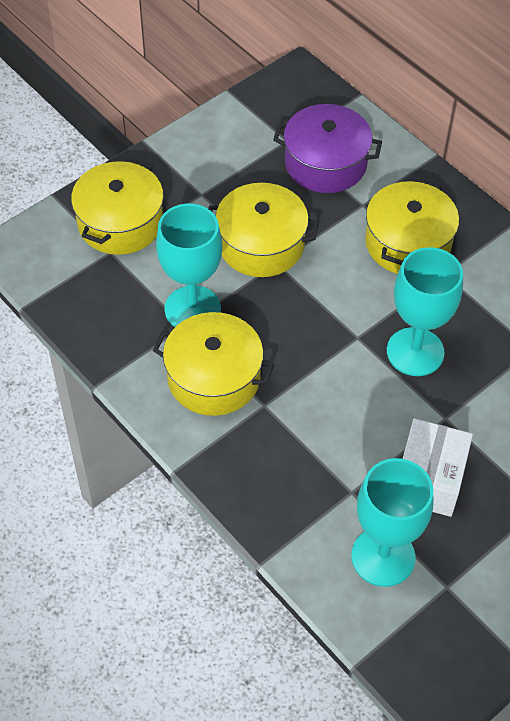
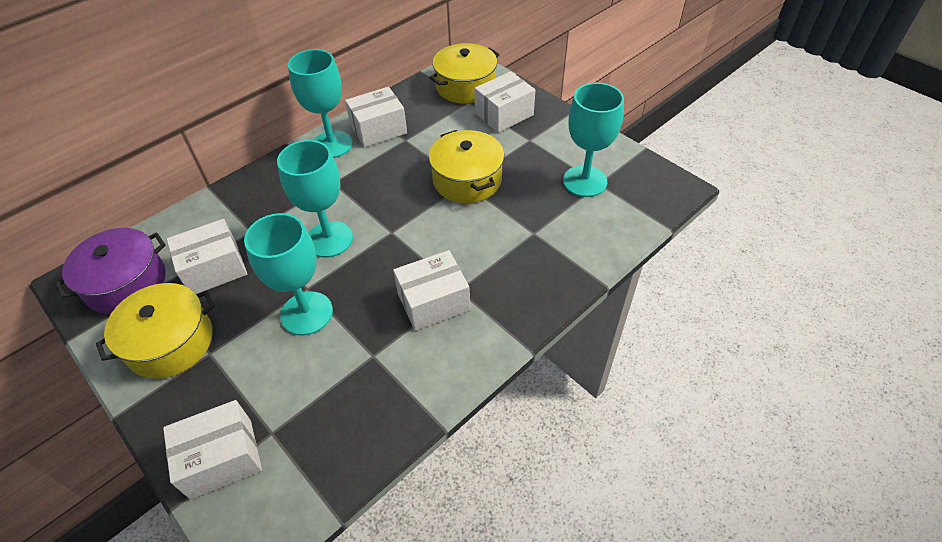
turquoise goblet: 3 -> 4
white box: 1 -> 5
yellow pot: 4 -> 3

